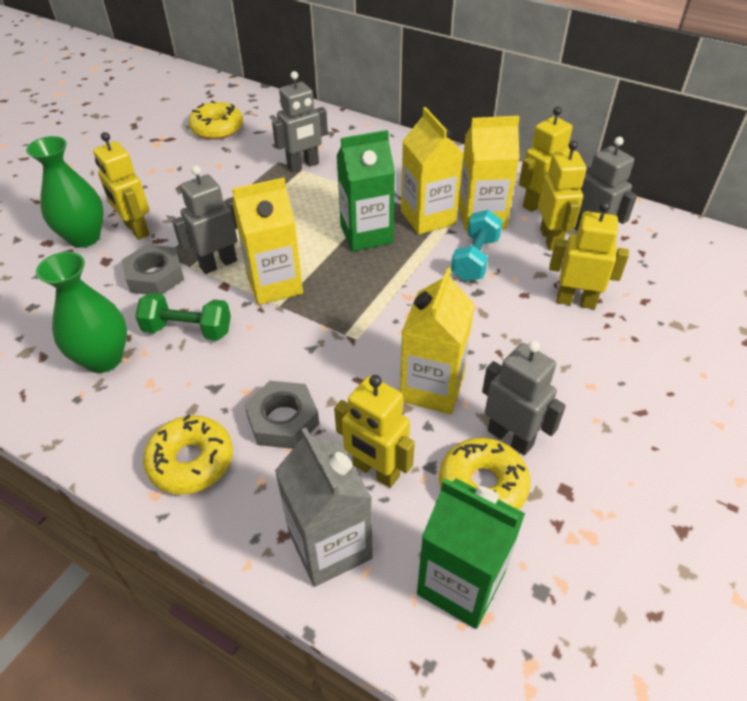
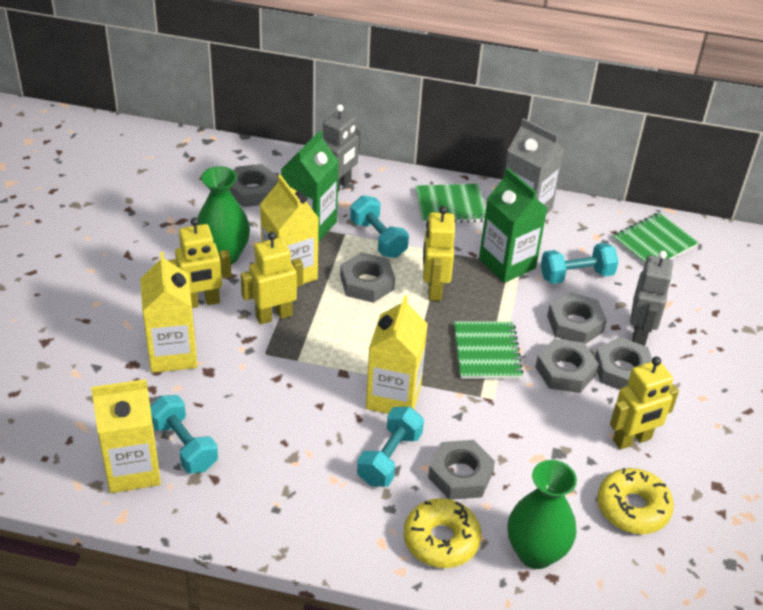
green dumbbell: 1 -> 0
green notebook: 0 -> 3
grey nut: 2 -> 6
grey robot: 4 -> 2
turquoise dumbbell: 1 -> 4
yellow donut: 3 -> 2
yellow robot: 5 -> 4

